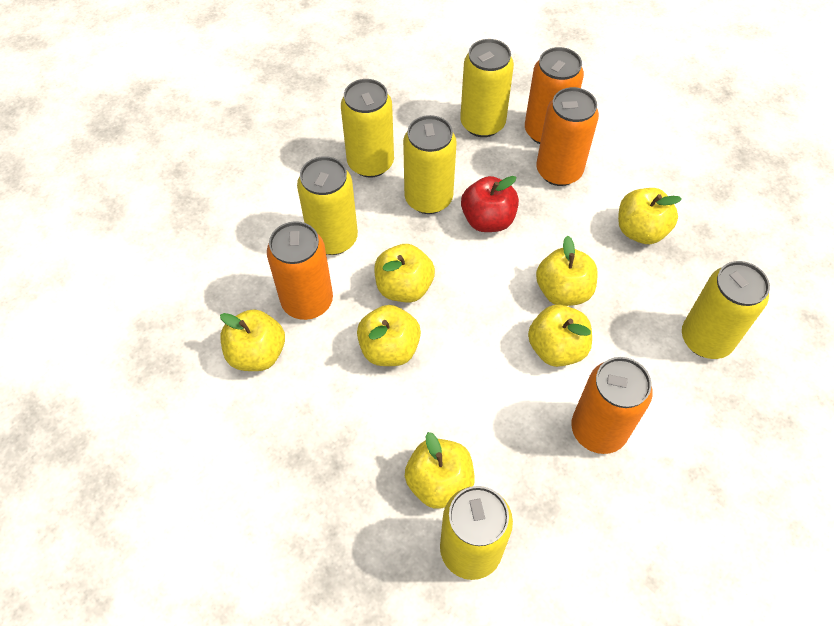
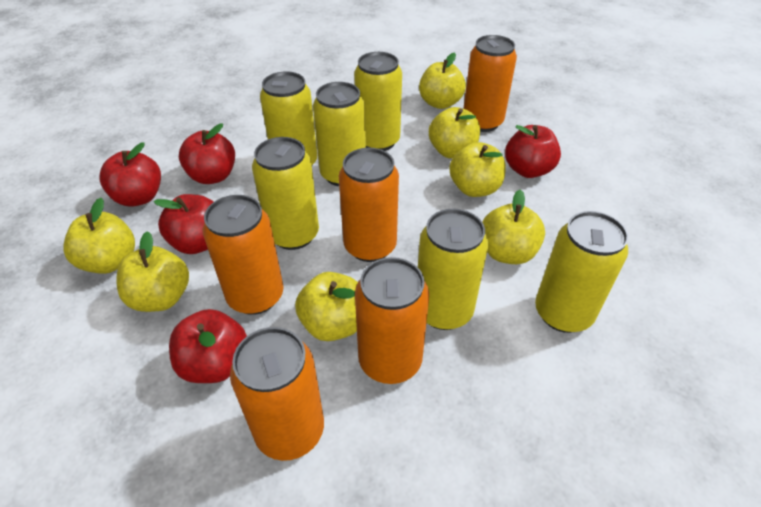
orange can: 4 -> 5
red apple: 1 -> 5

